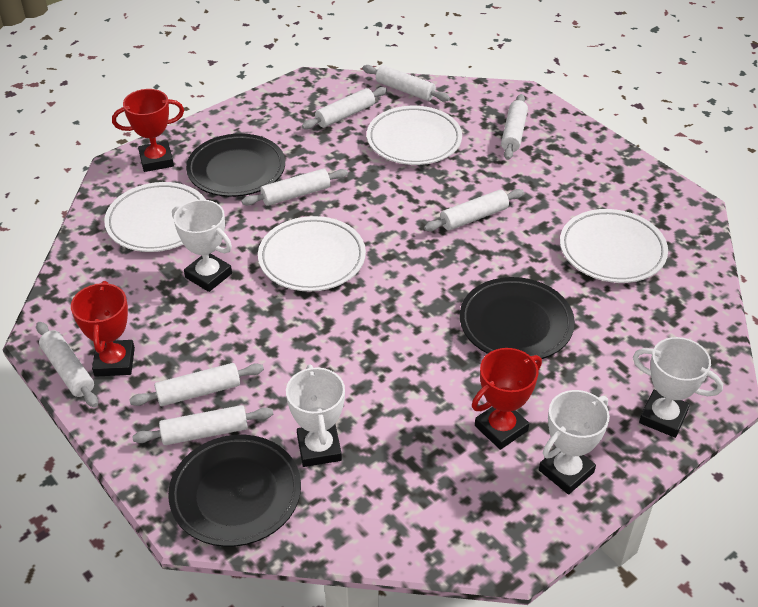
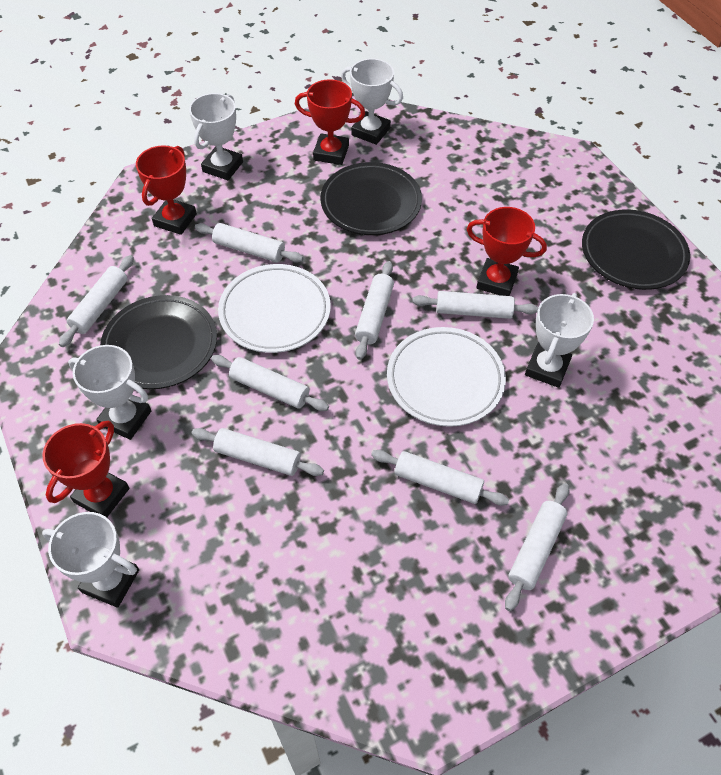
red trophy: 3 -> 4
white plate: 4 -> 2
white trophy: 4 -> 5

